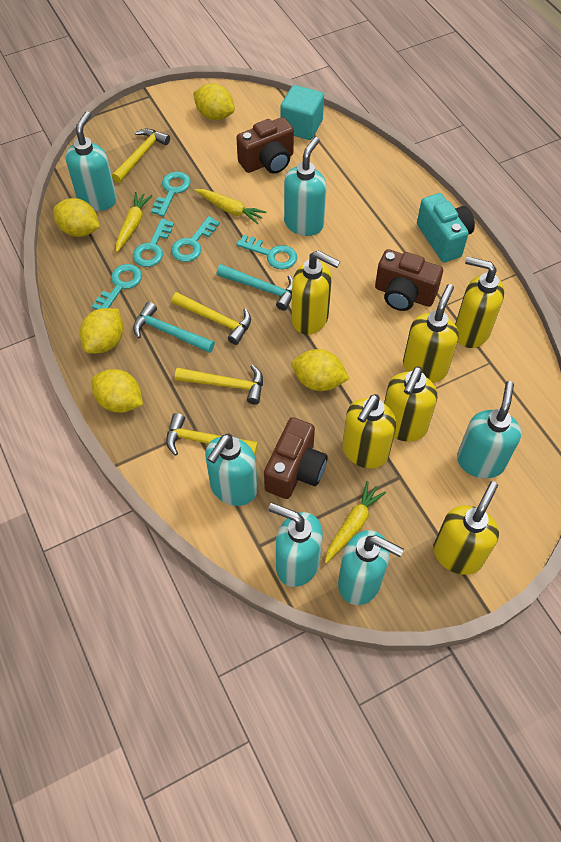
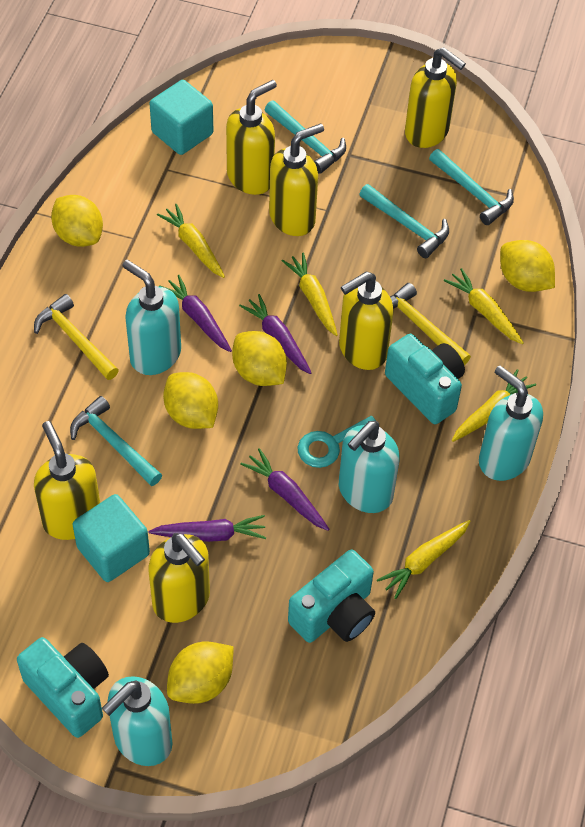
brown camera: 3 -> 0
purple carrot: 0 -> 4
turquoise camera: 1 -> 3
turquoise cube: 1 -> 2
turquoise hammer: 2 -> 4
turquoise key: 5 -> 1
turquoise soap dispenser: 6 -> 4
yellow carrot: 3 -> 5
yellow hammer: 4 -> 2

